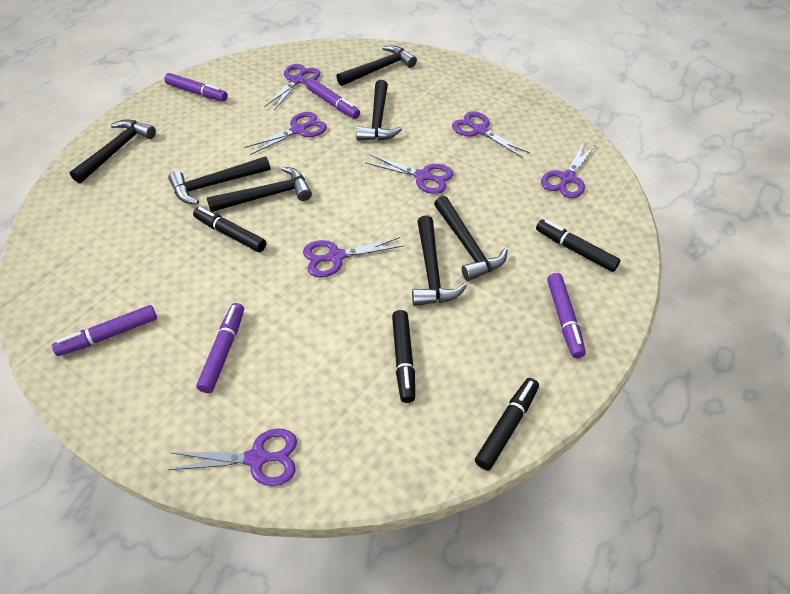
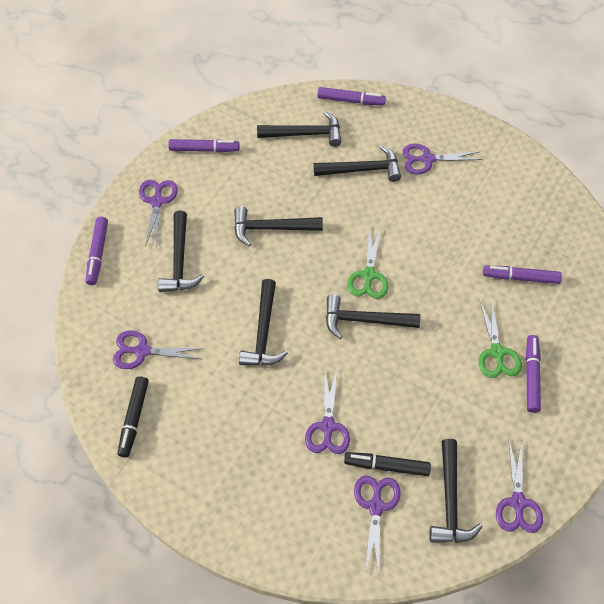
black marker: 4 -> 2
green scissors: 0 -> 2
purple scissors: 7 -> 6

